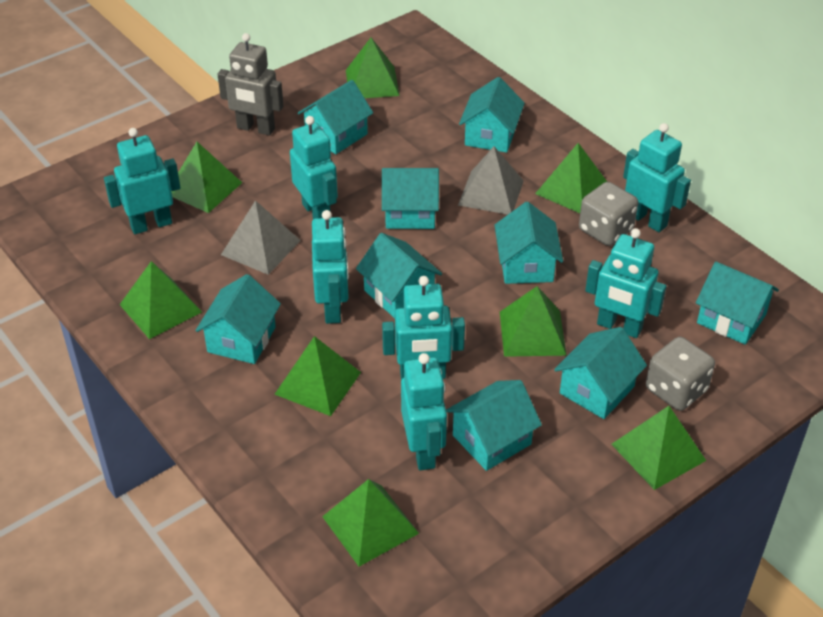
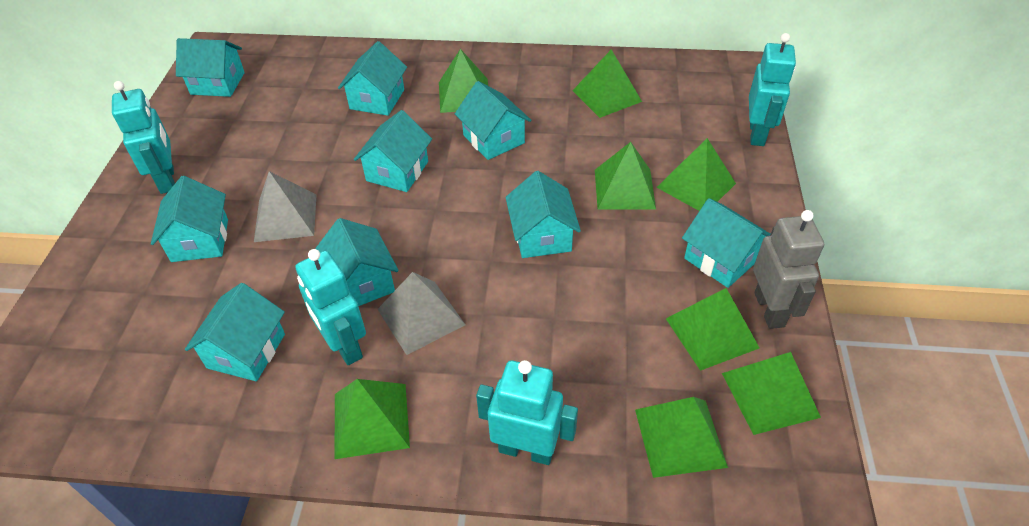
grey dice: 2 -> 0
turquoise robot: 7 -> 4

